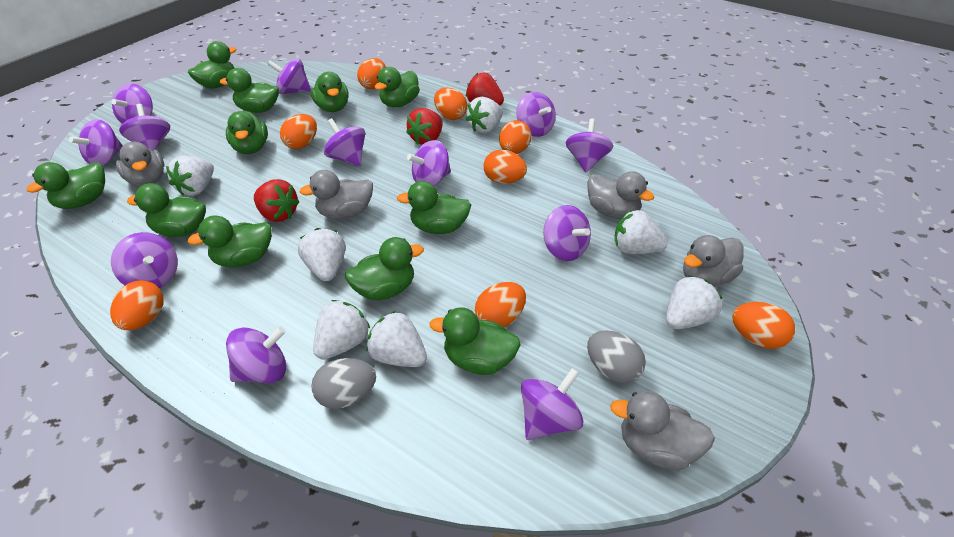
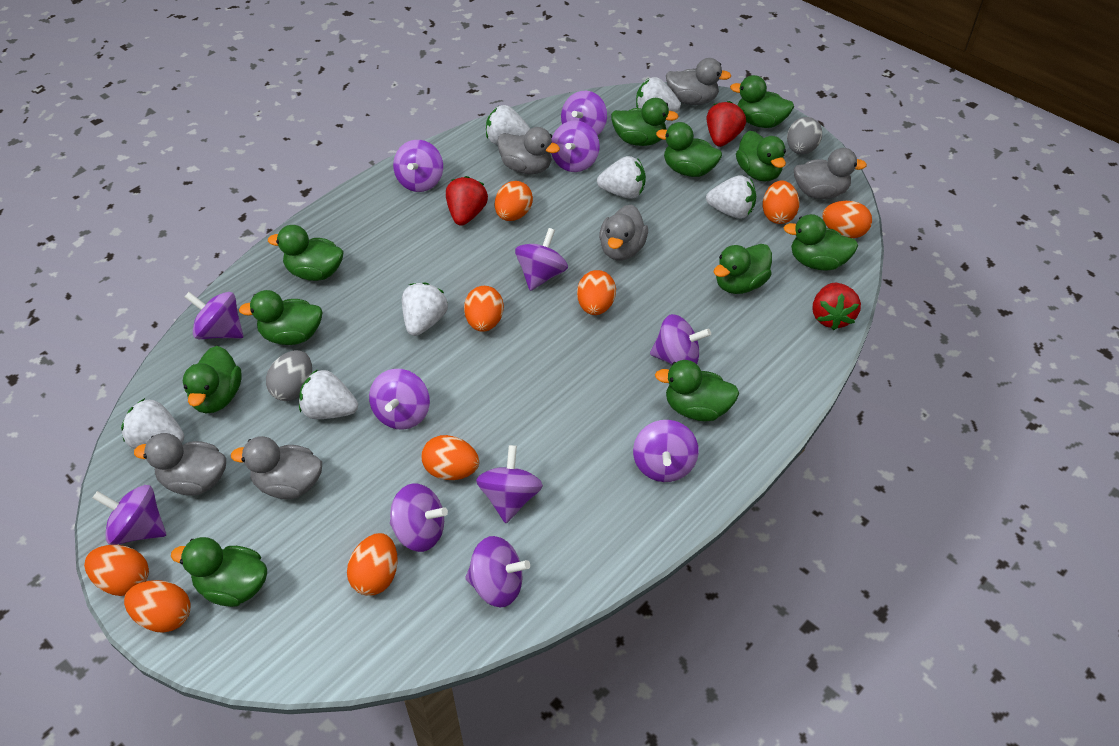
grey duck: 5 -> 6
orange egg: 8 -> 9

